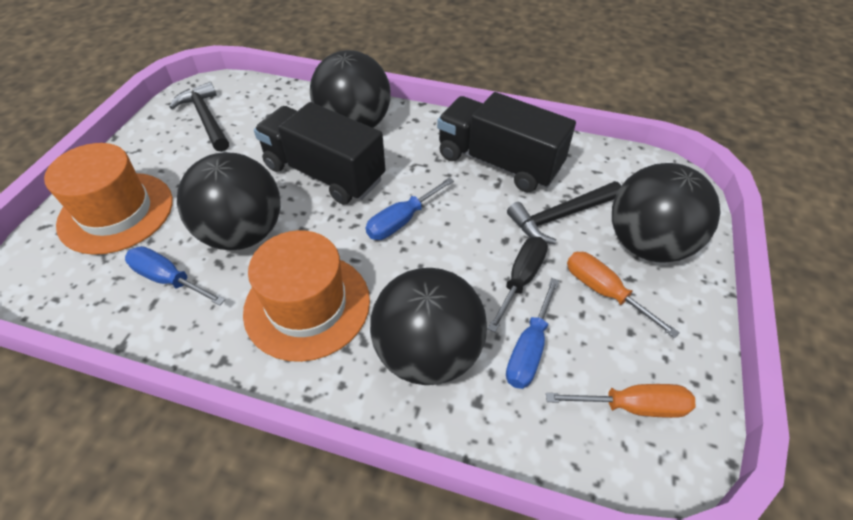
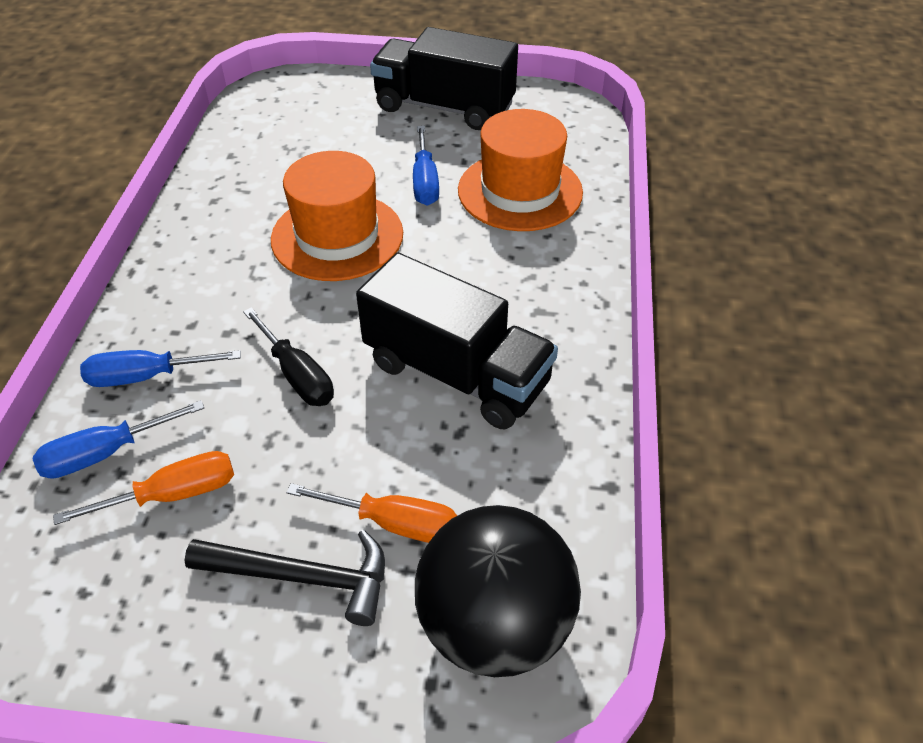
black ball: 4 -> 1
black hammer: 2 -> 1

